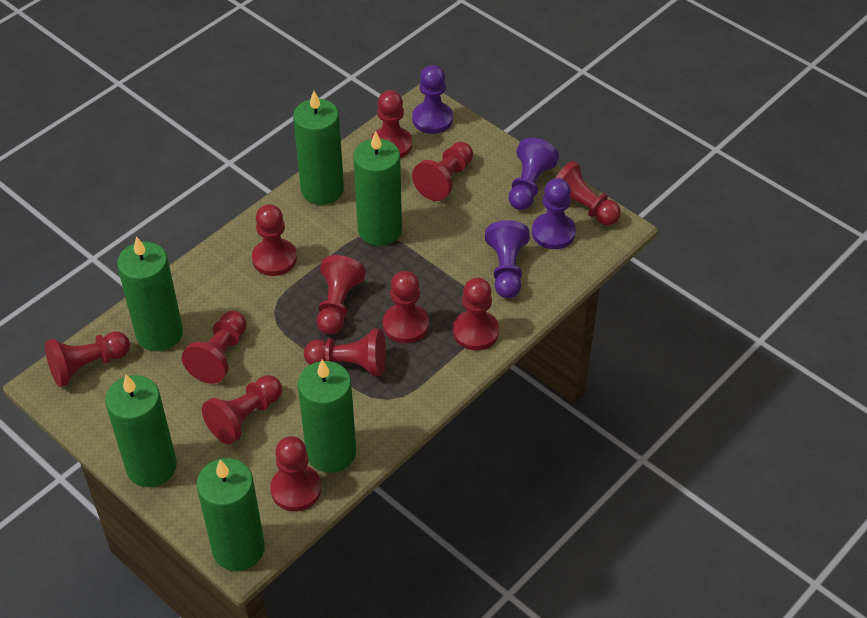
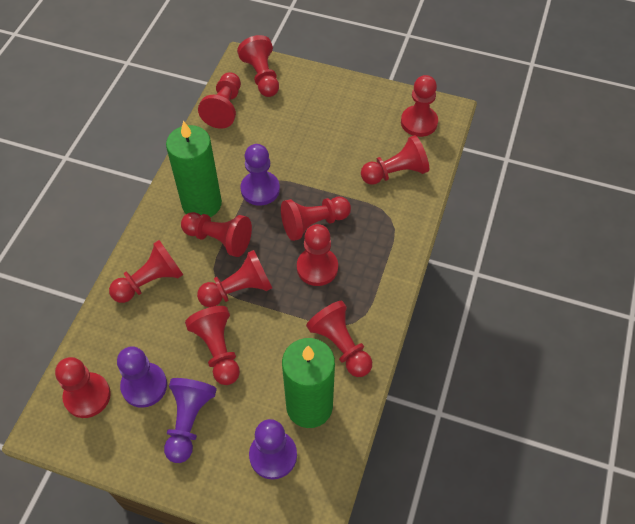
green candle: 6 -> 2

